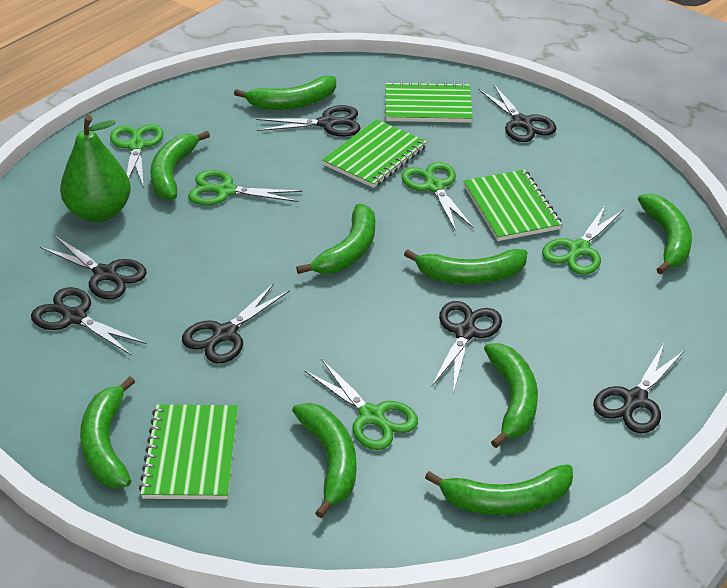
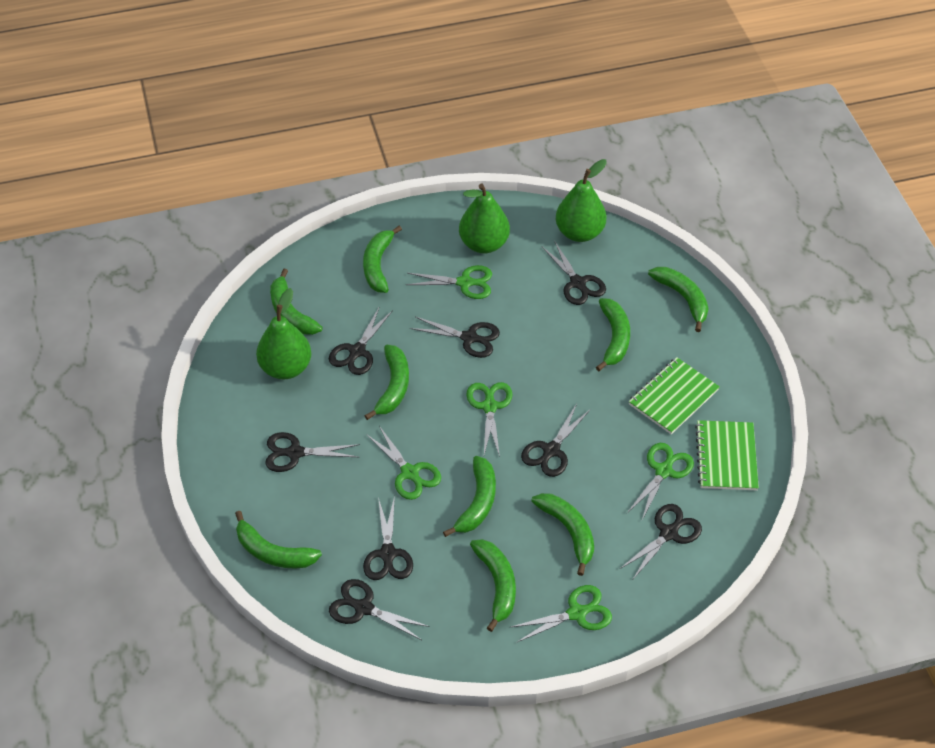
black scissors: 7 -> 8
green notebook: 4 -> 2
green pear: 1 -> 3

